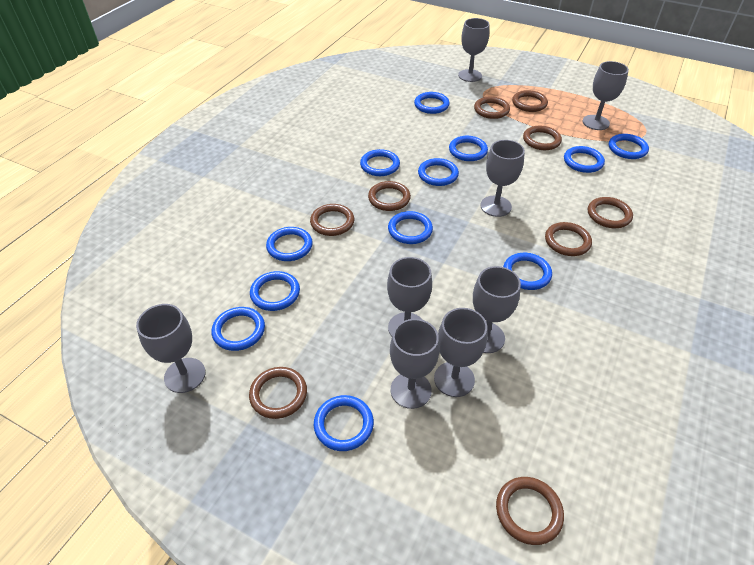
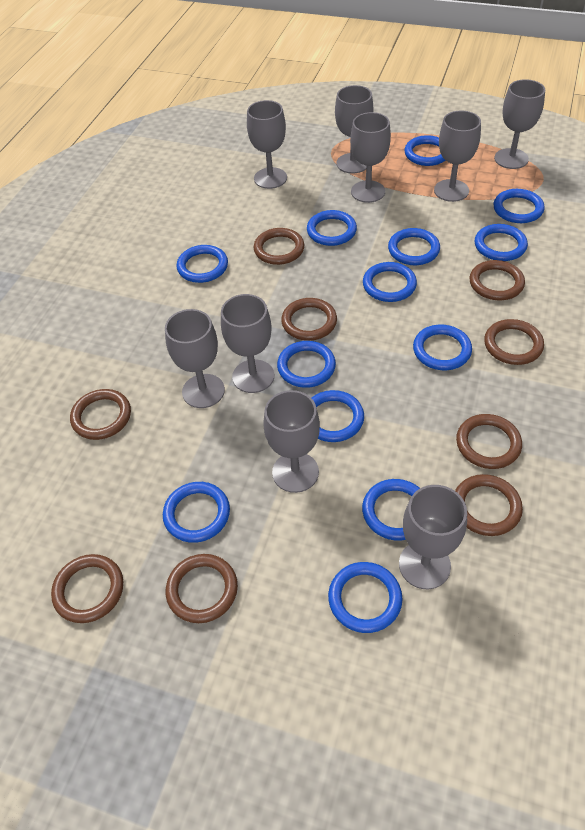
blue ring: 12 -> 13
grey goblet: 8 -> 9

